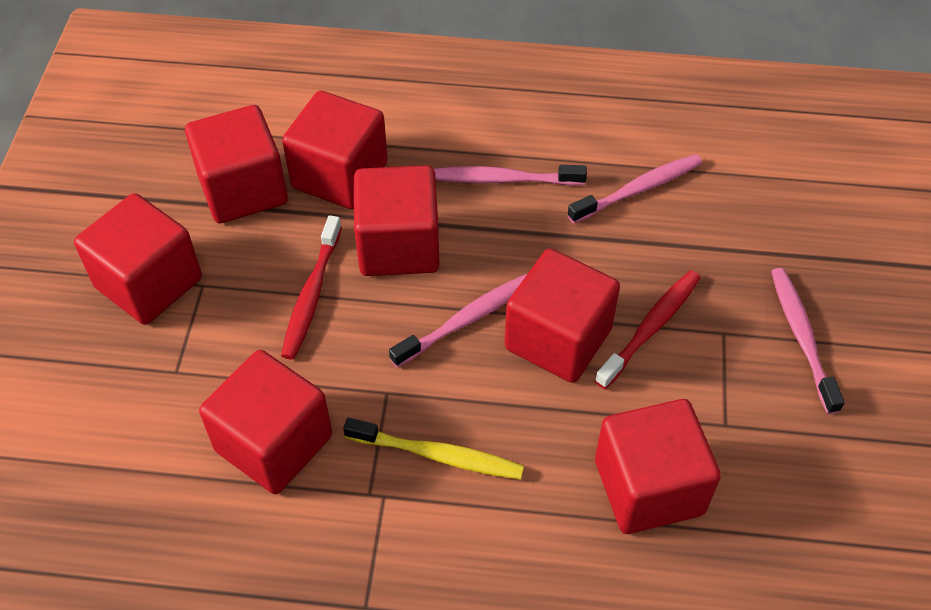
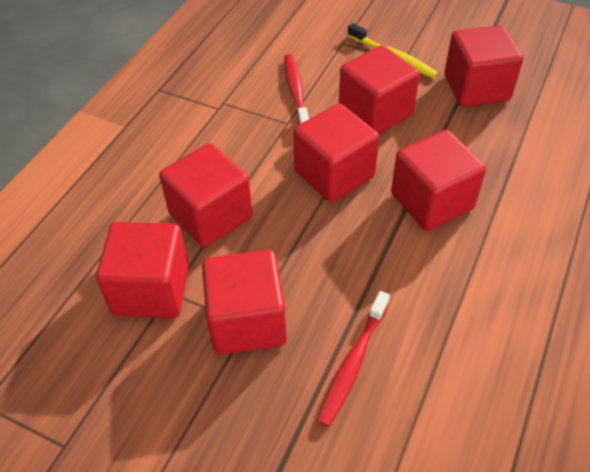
pink toothbrush: 4 -> 0

